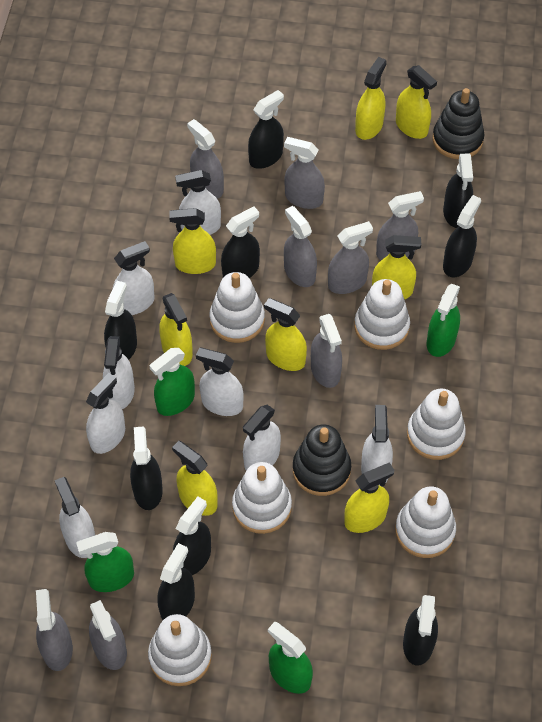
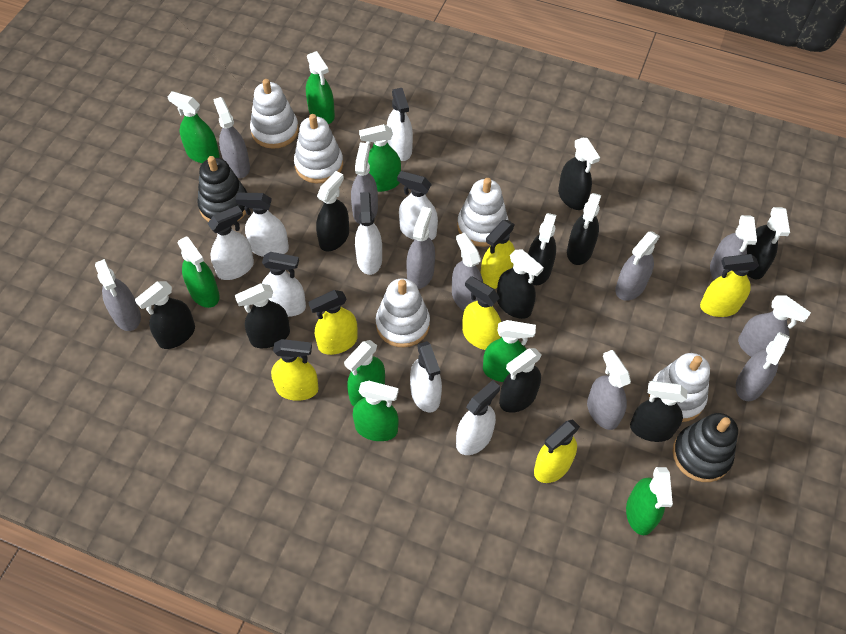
black spray bottle: 9 -> 10
green spray bottle: 4 -> 8
grey spray bottle: 8 -> 10
white stacking toy: 6 -> 5
yellow spray bottle: 8 -> 6

